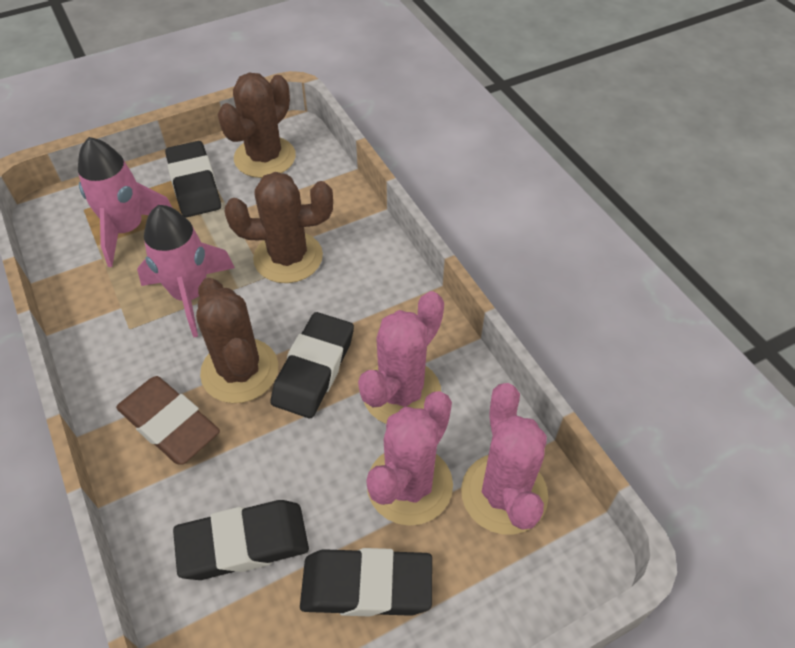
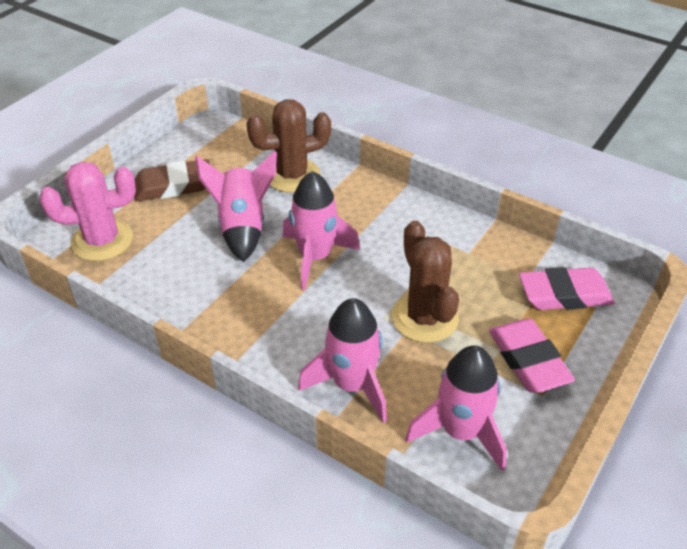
black eraser: 4 -> 0
brown cactus: 3 -> 2
pink cactus: 3 -> 1
pink eraser: 0 -> 2
pink rocket: 2 -> 4

